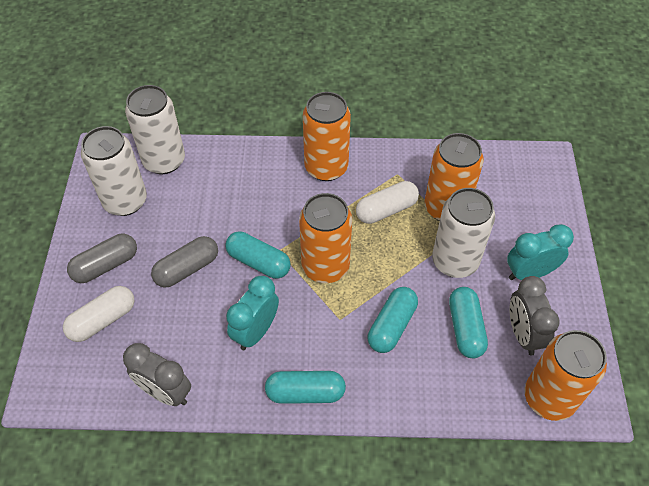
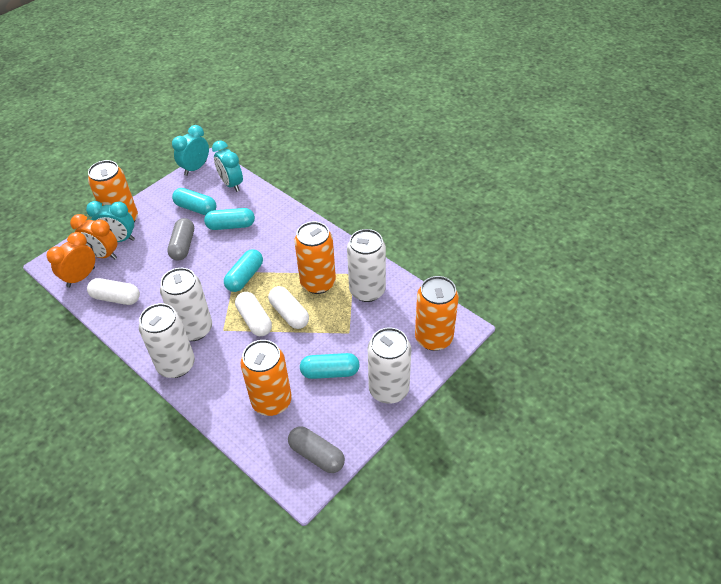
grey clock: 2 -> 0
orange clock: 0 -> 2
turquoise clock: 2 -> 3
white can: 3 -> 4
white capsule: 2 -> 3

